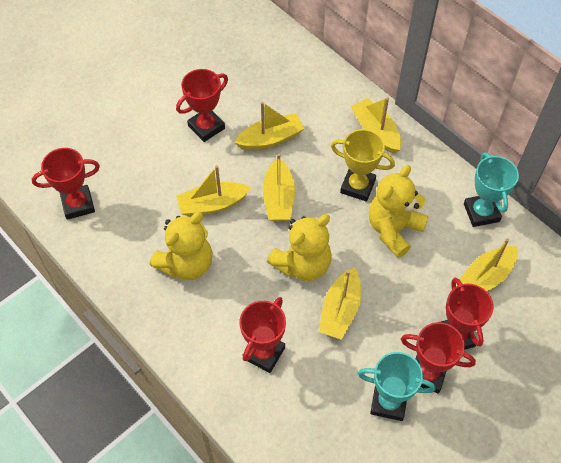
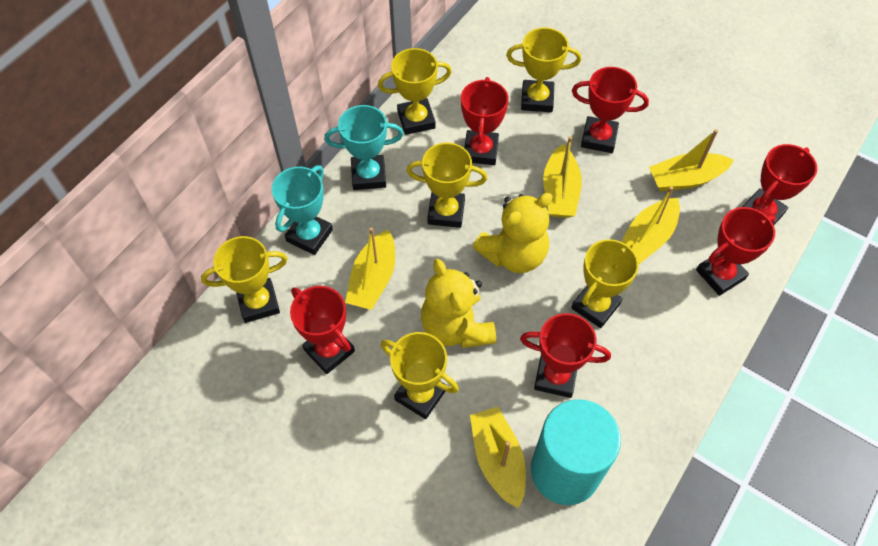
red trophy: 5 -> 6
turquoise cylinder: 0 -> 1
yellow boat: 6 -> 5
yellow teddy bear: 3 -> 2
yellow trophy: 1 -> 6

